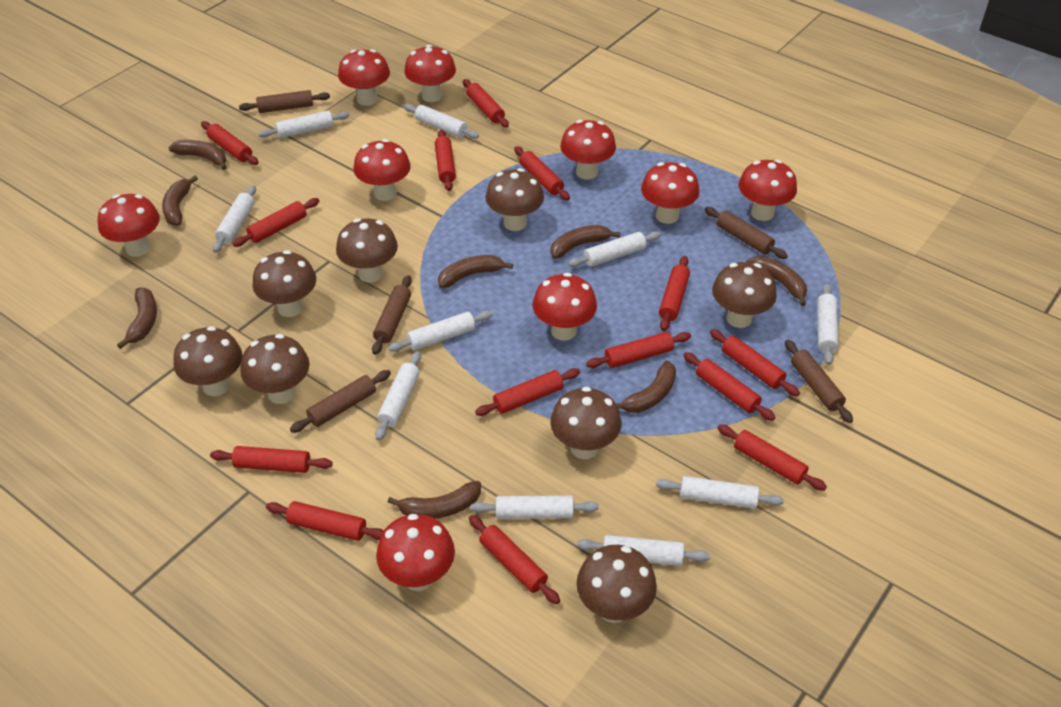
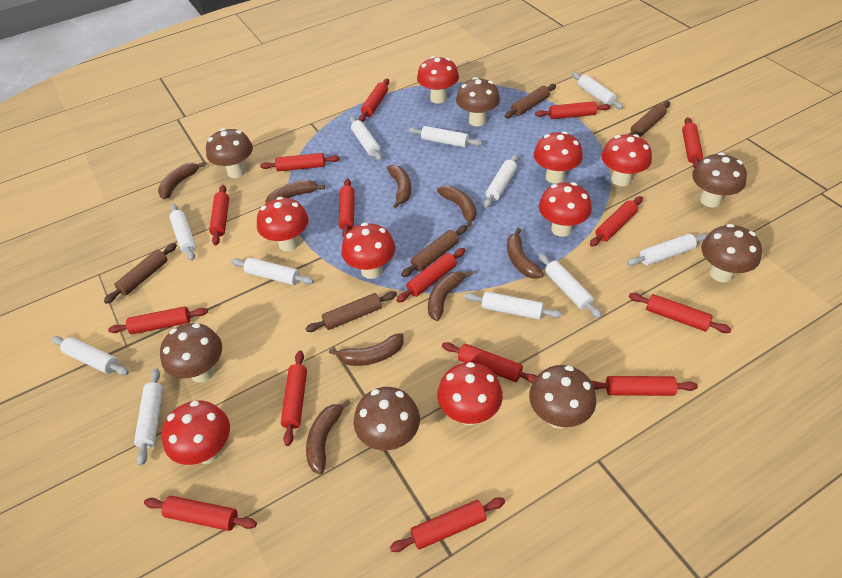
brown mushroom: 8 -> 7
red mushroom: 9 -> 8
red rolling pin: 14 -> 15
white rolling pin: 10 -> 11

